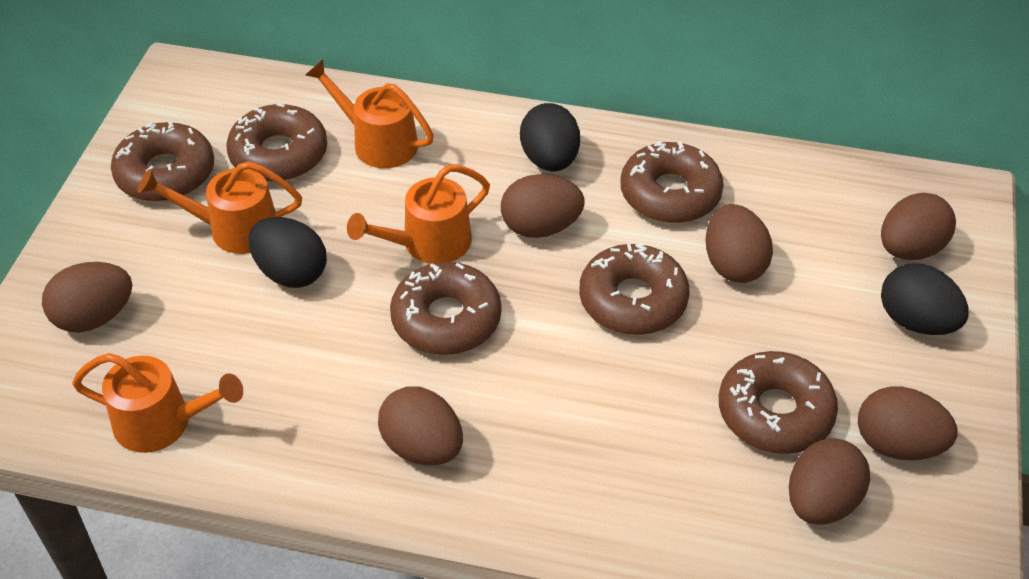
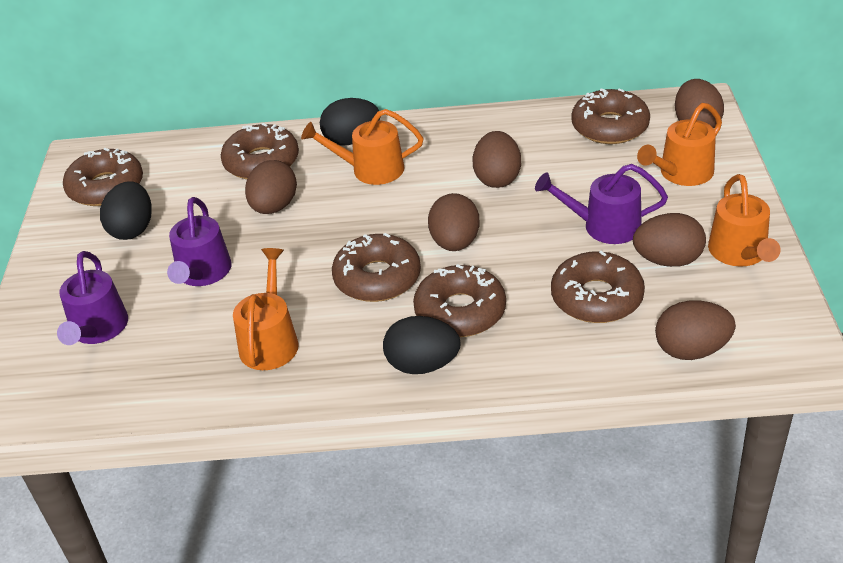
brown egg: 7 -> 6
purple watering can: 0 -> 3

